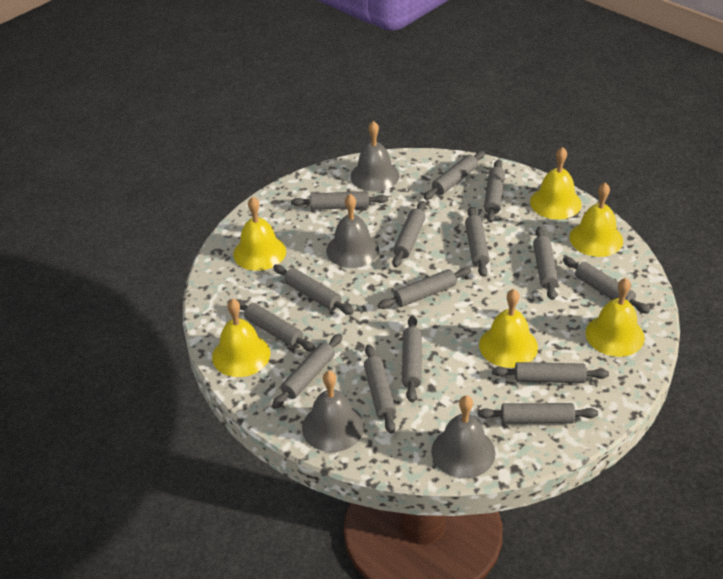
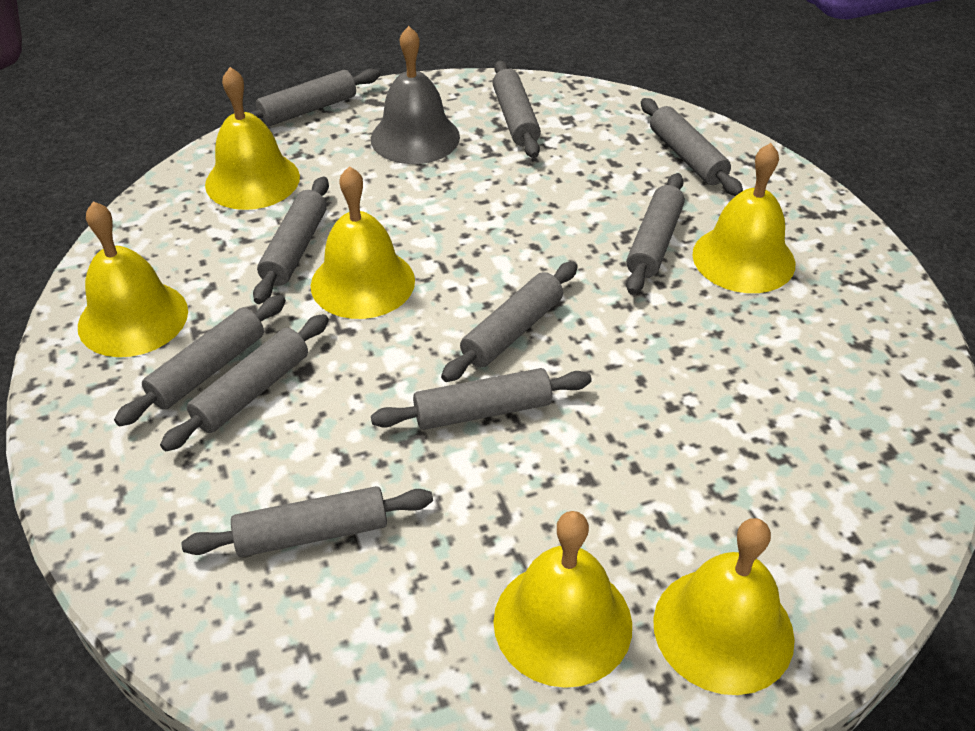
grey bell: 4 -> 1
grey rolling pin: 15 -> 10

